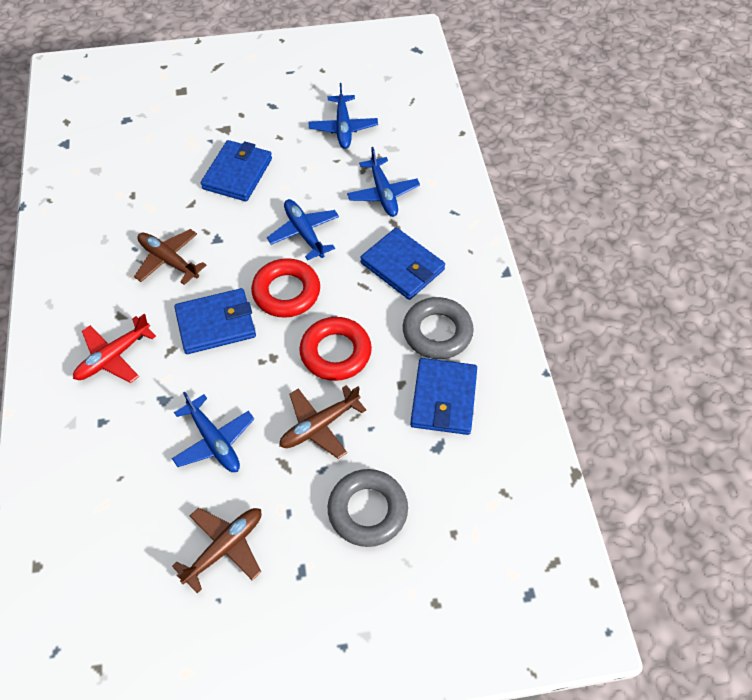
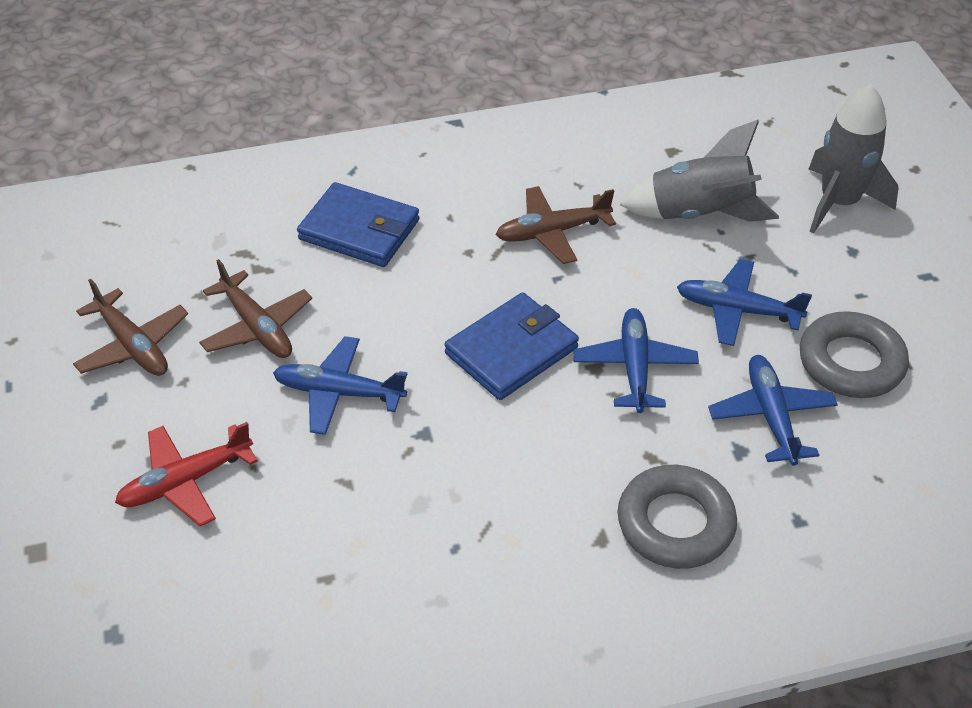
blue wallet: 4 -> 2
grey rocket: 0 -> 2
red ring: 2 -> 0

